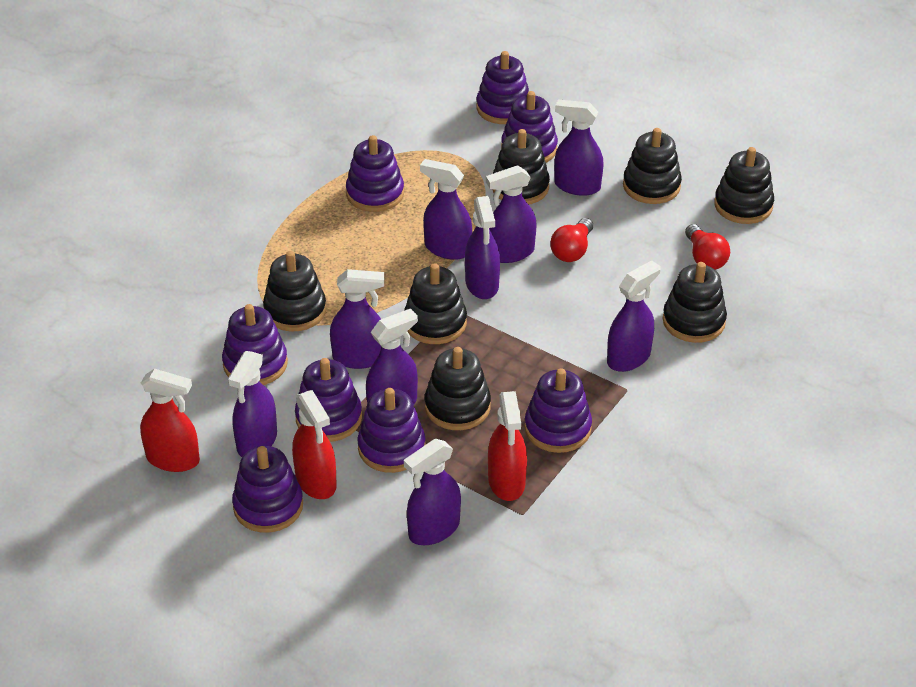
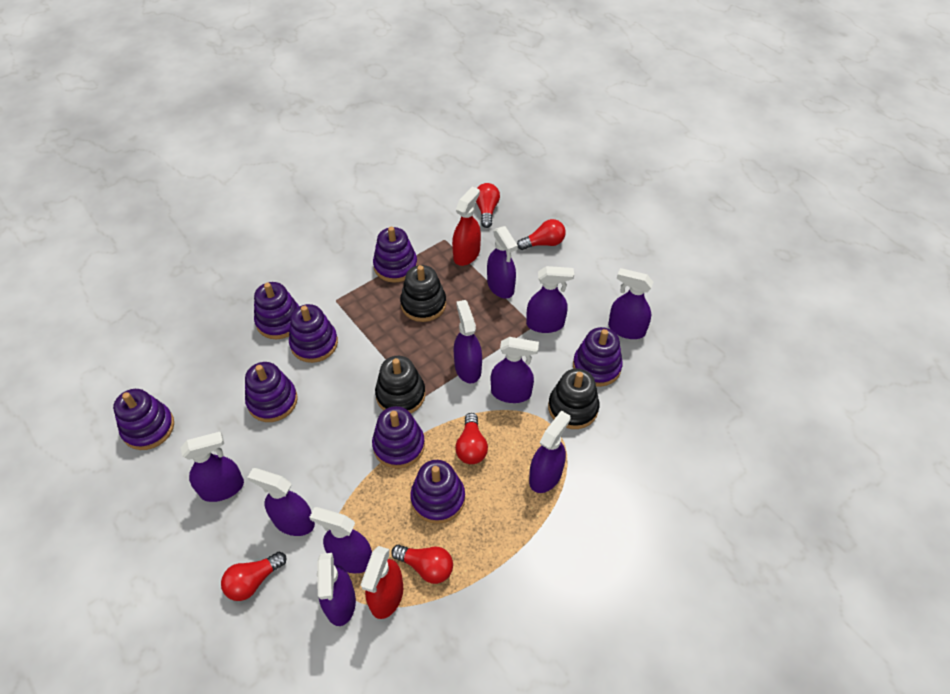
black stacking toy: 7 -> 3
purple spray bottle: 9 -> 10
red light bulb: 2 -> 5
red spray bottle: 3 -> 2

